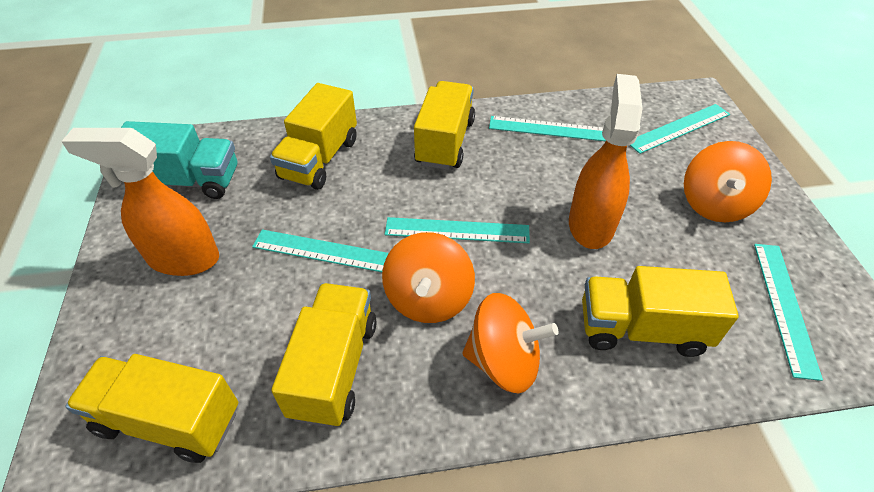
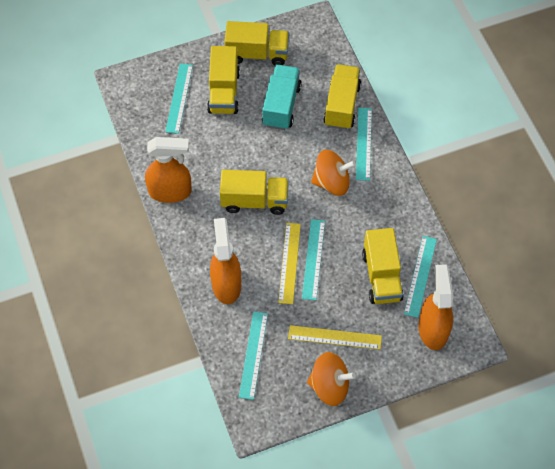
orange spinning top: 3 -> 2
orange spray bottle: 2 -> 3
yellow ruler: 0 -> 2

